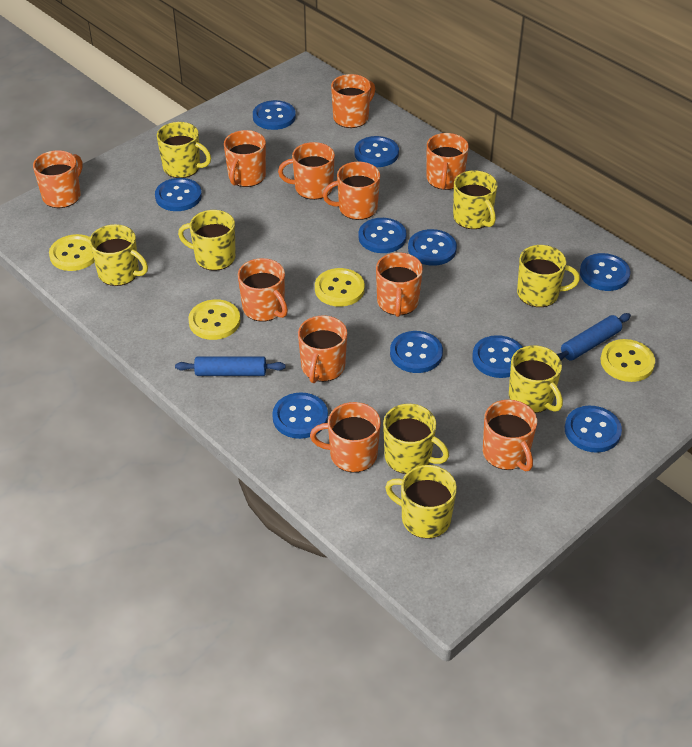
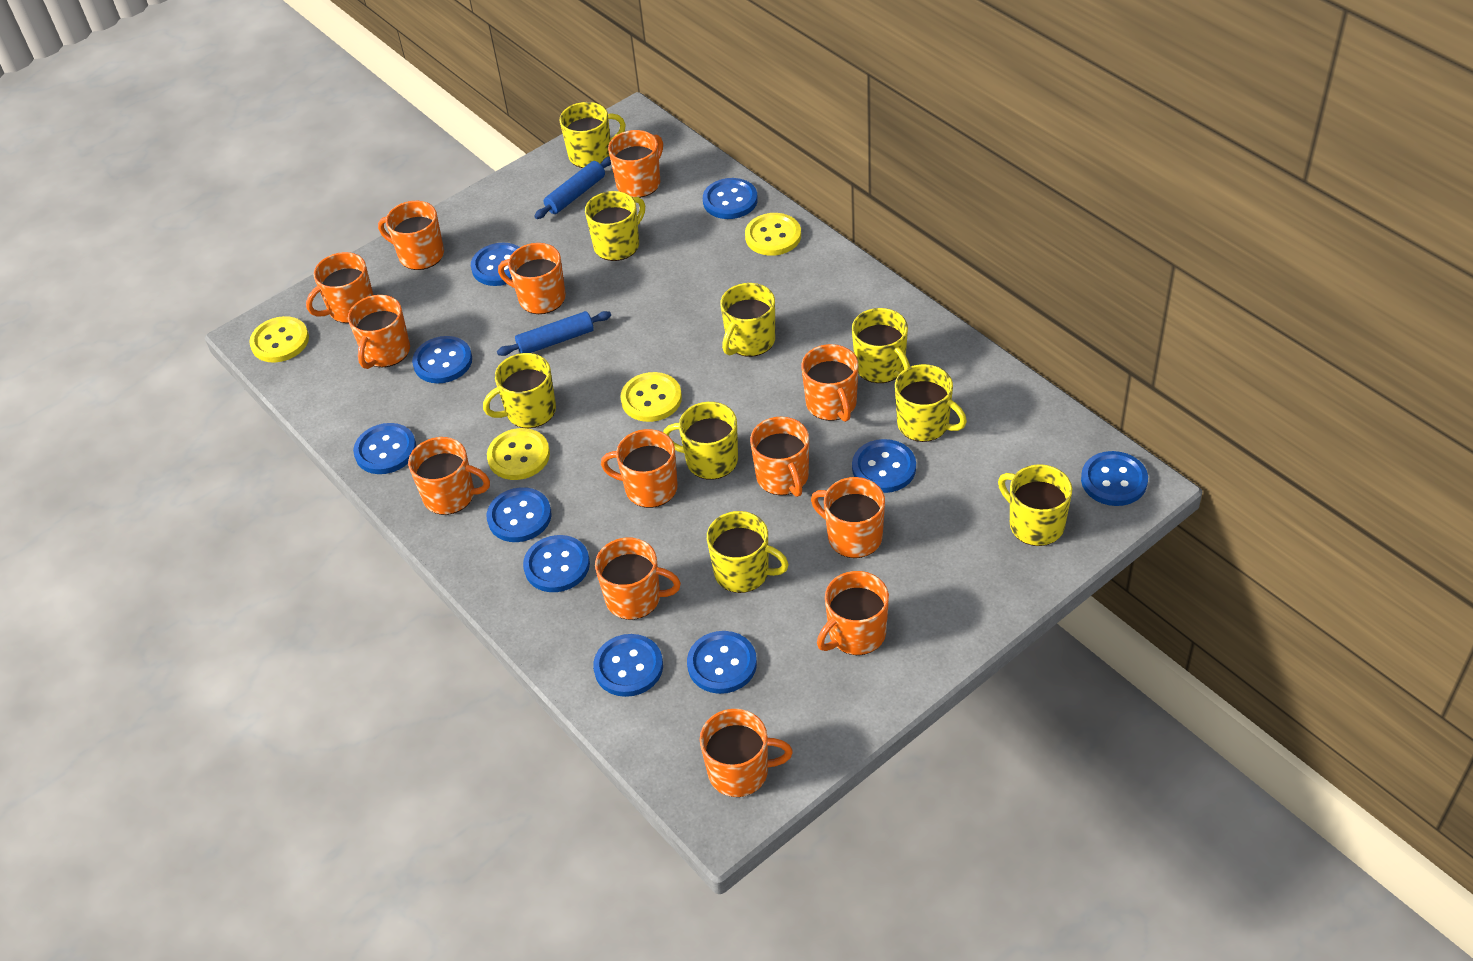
orange mug: 11 -> 13
yellow mug: 8 -> 9

